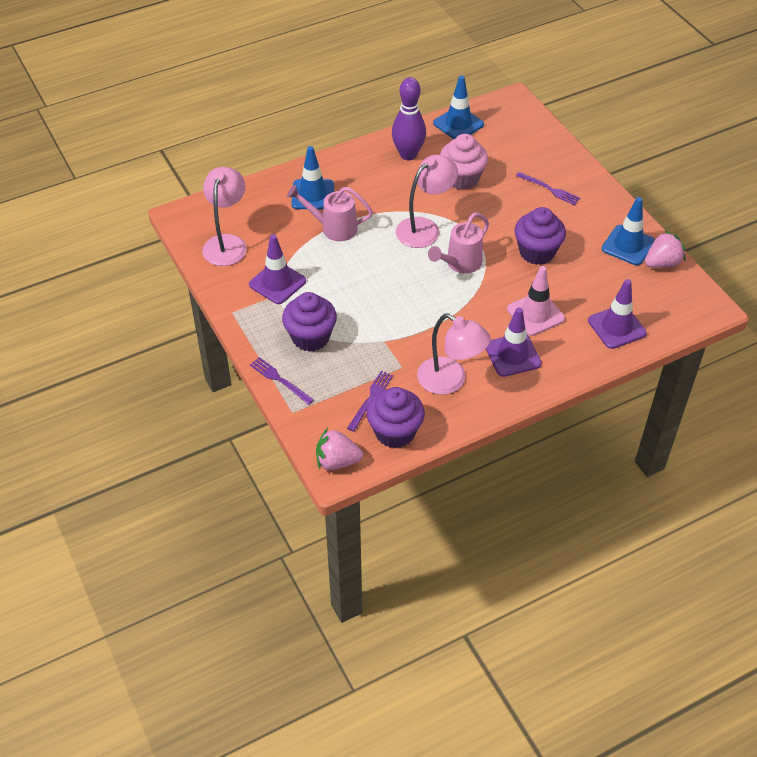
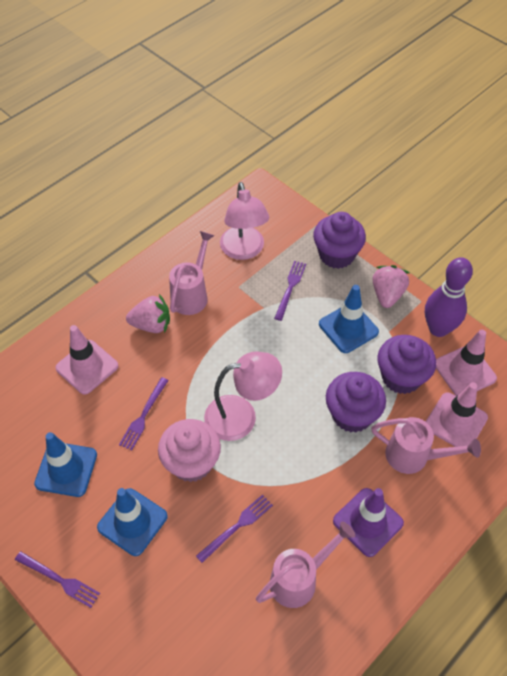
pink lamp: 3 -> 2
pink traffic cone: 1 -> 3
pink watering can: 2 -> 3
purple fork: 3 -> 4
purple traffic cone: 3 -> 1

